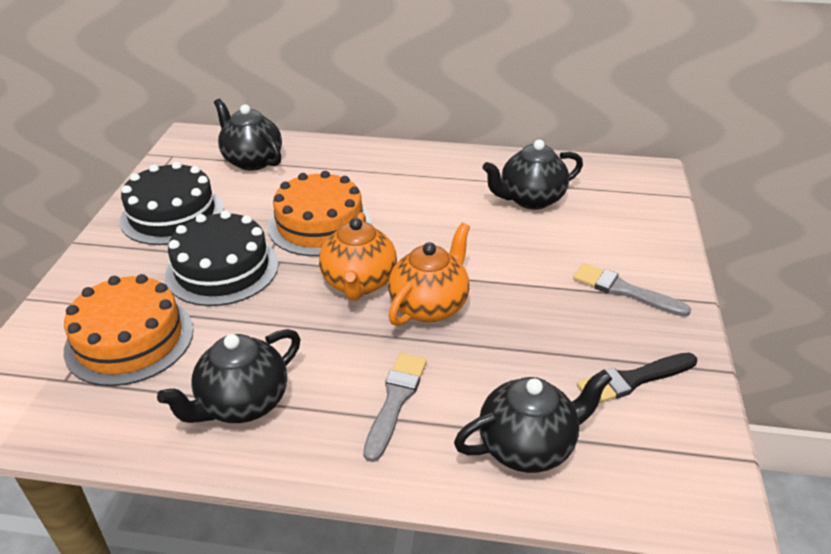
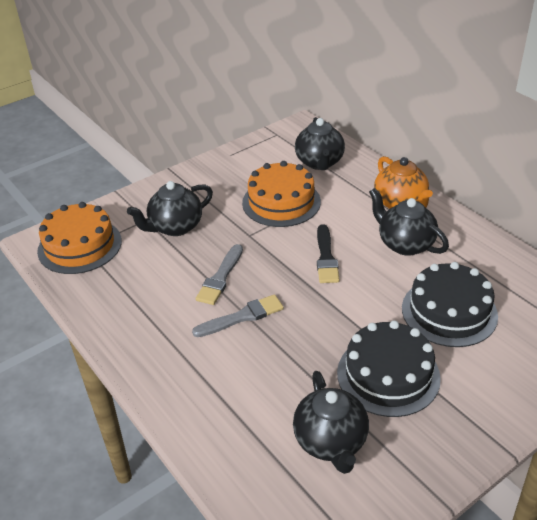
orange teapot: 2 -> 1

